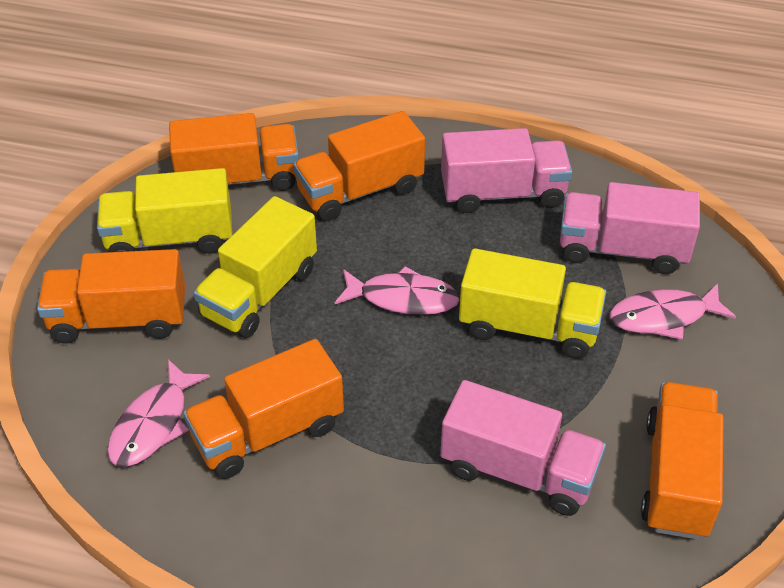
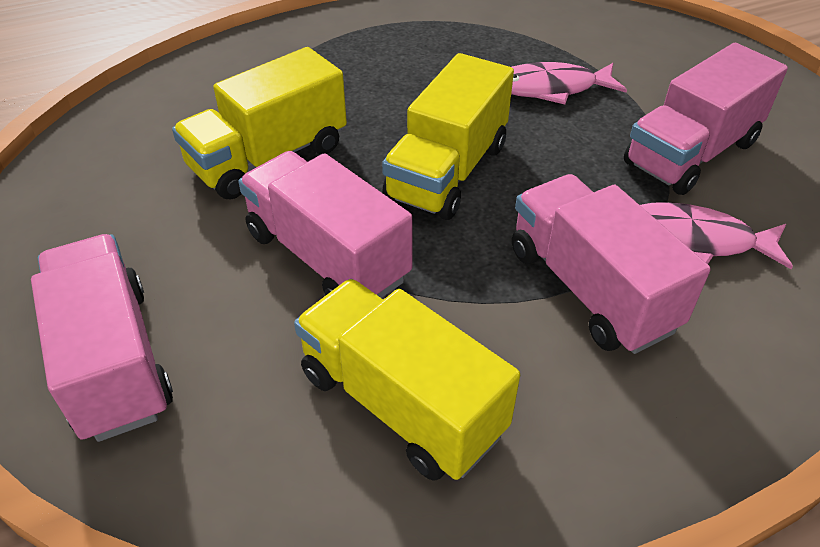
orange truck: 5 -> 0
pink fish: 3 -> 2
pink truck: 3 -> 4

